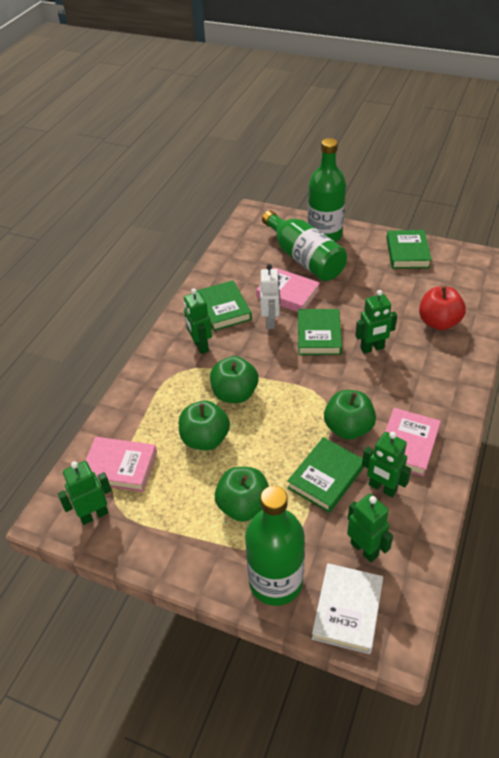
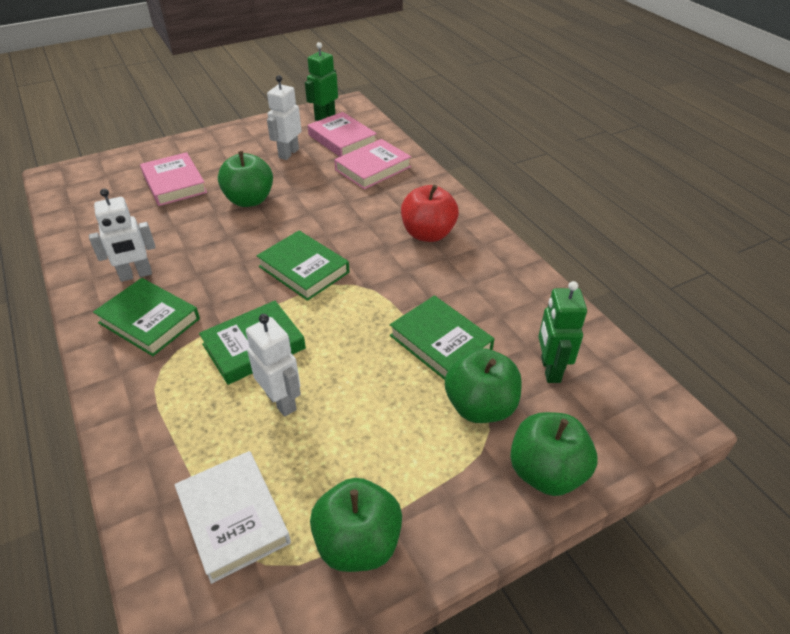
green bottle: 3 -> 0
green robot: 5 -> 2
white robot: 1 -> 3

